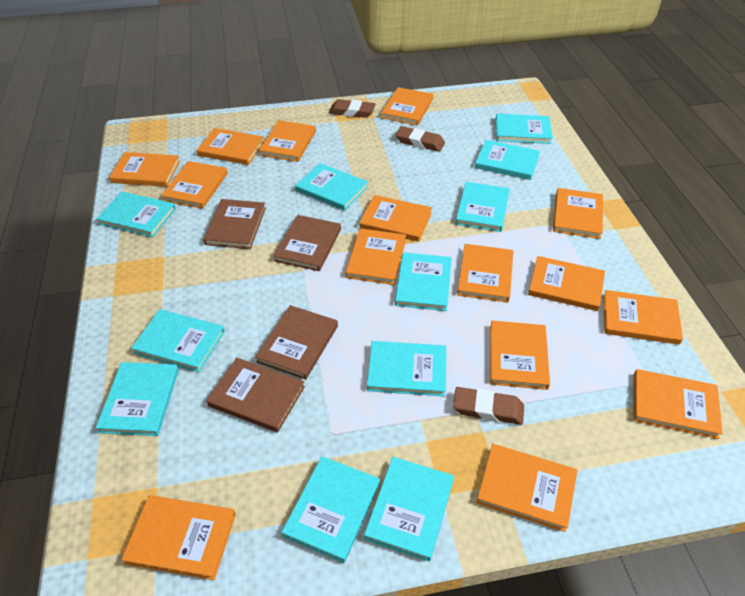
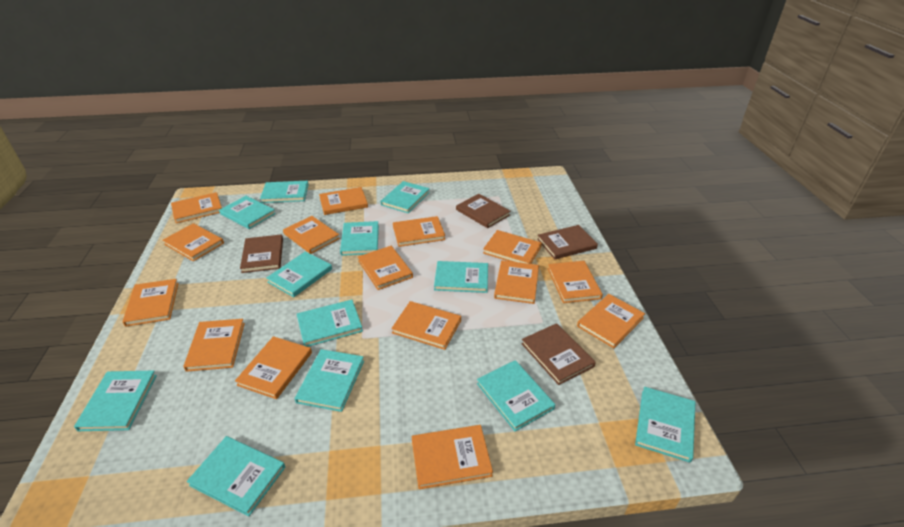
brown eraser: 3 -> 0
turquoise book: 11 -> 12

